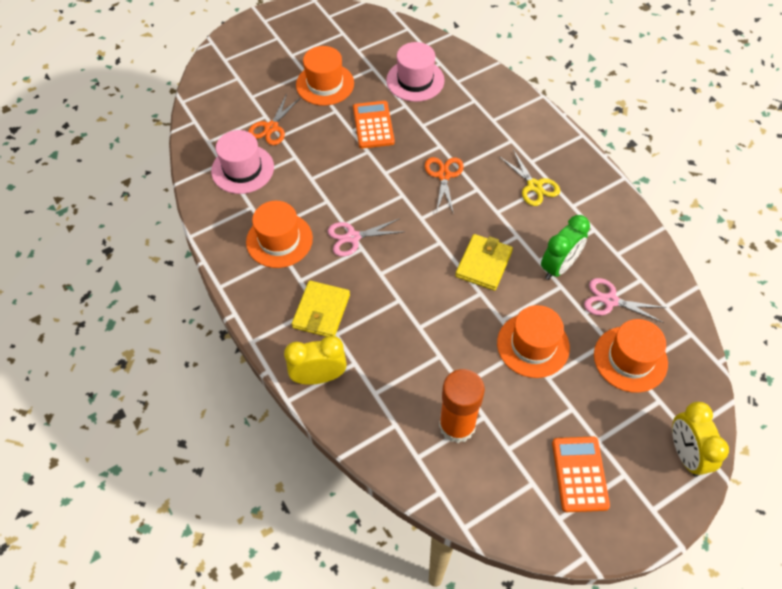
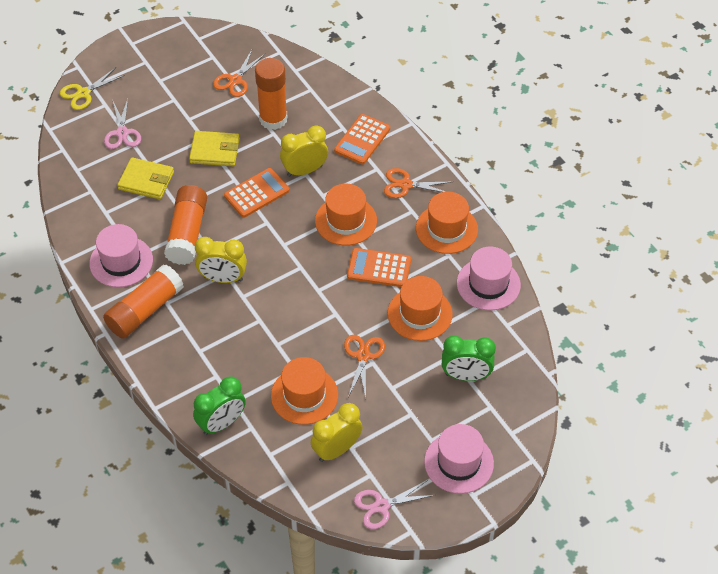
green clock: 1 -> 2
orange calculator: 2 -> 3
orange glue stick: 1 -> 3
orange scissors: 2 -> 3
pink hat: 2 -> 3
yellow clock: 2 -> 3

